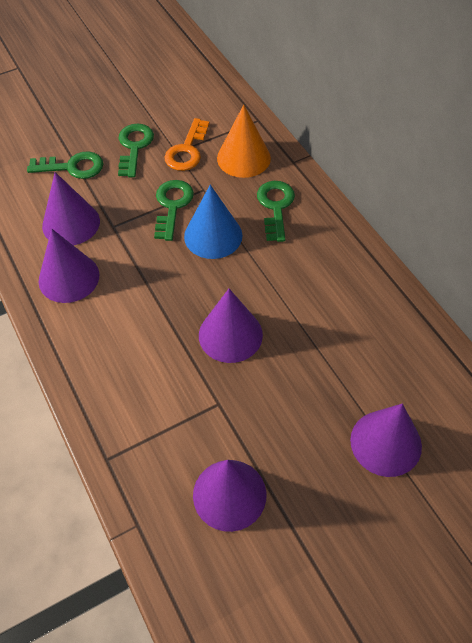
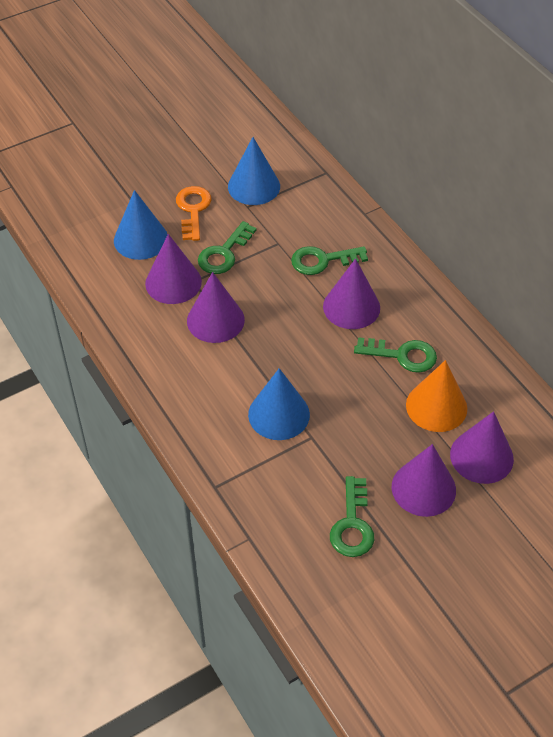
blue cone: 1 -> 3

